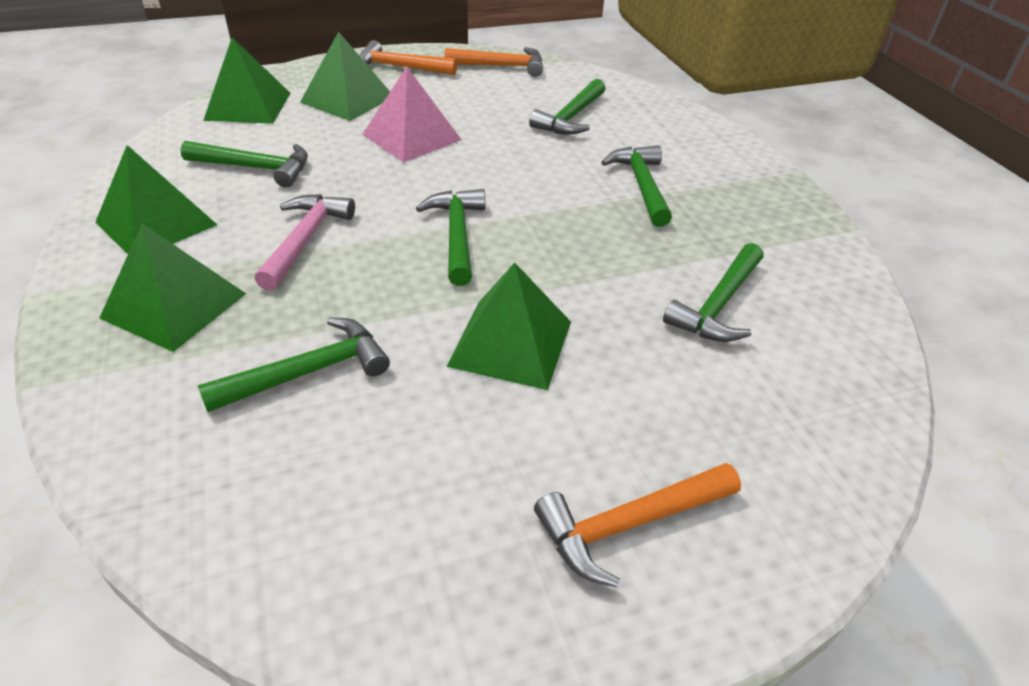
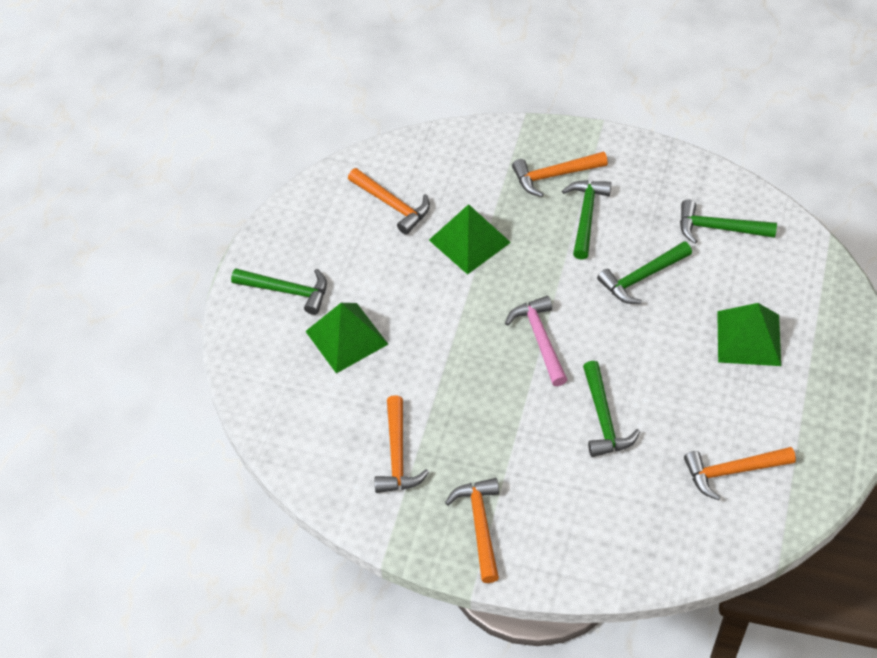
green hammer: 6 -> 5
green pyramid: 5 -> 3
orange hammer: 3 -> 5
pink pyramid: 1 -> 0

